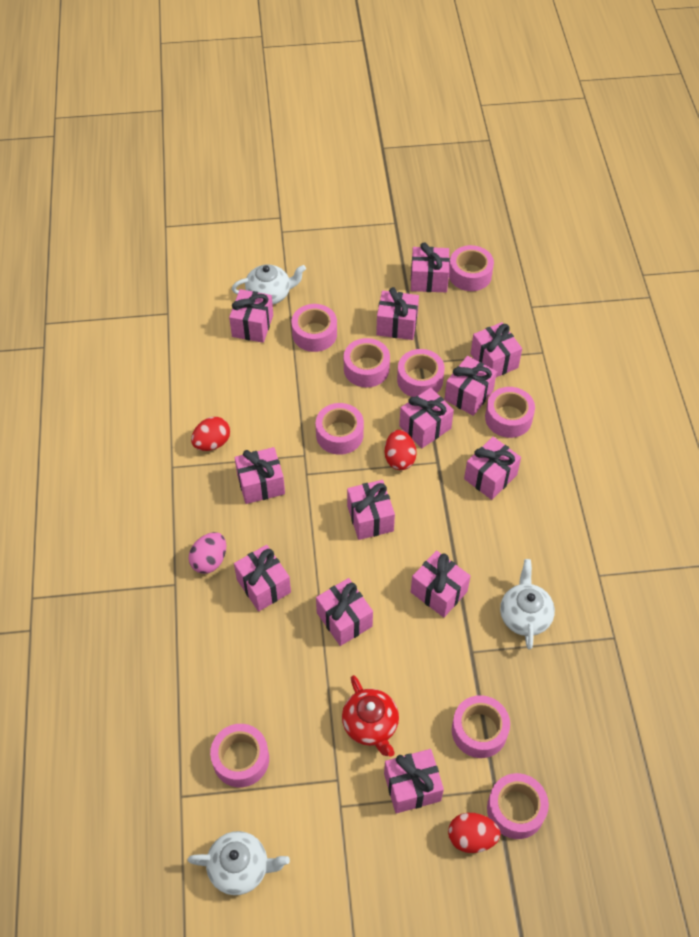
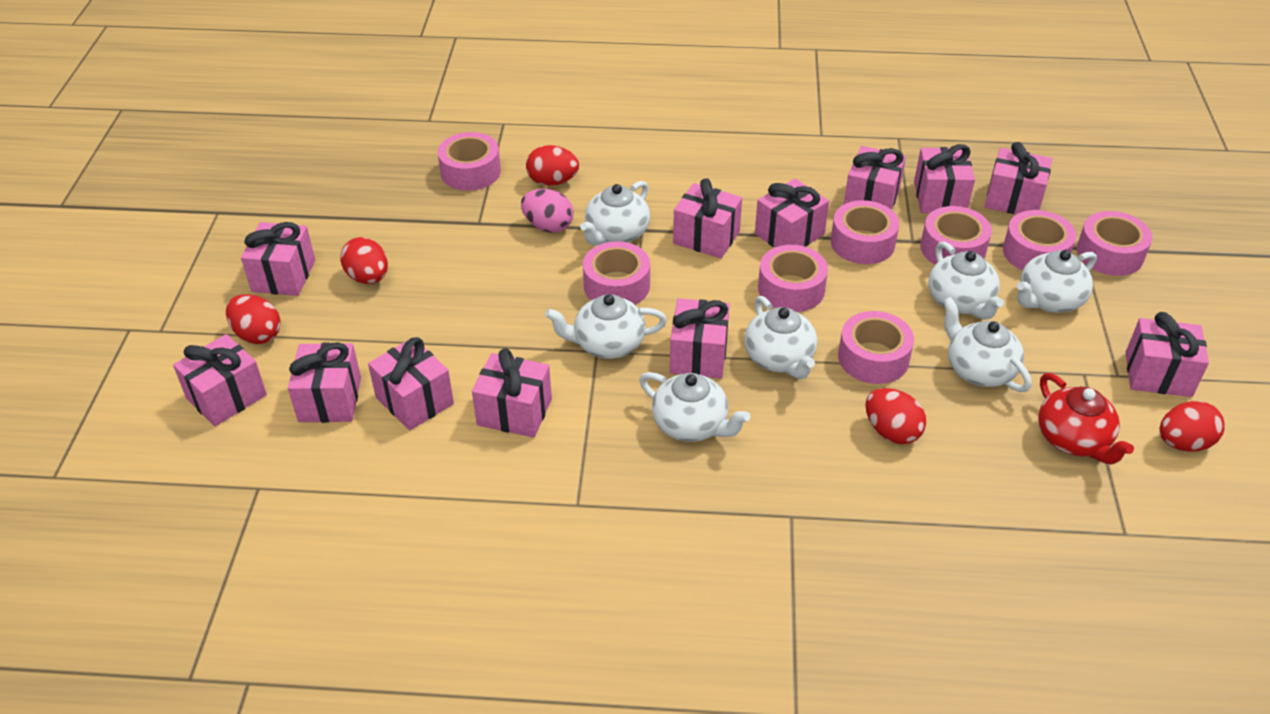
pink gift: 13 -> 12
pink tape: 9 -> 8
red egg: 3 -> 5
white teapot: 3 -> 7

